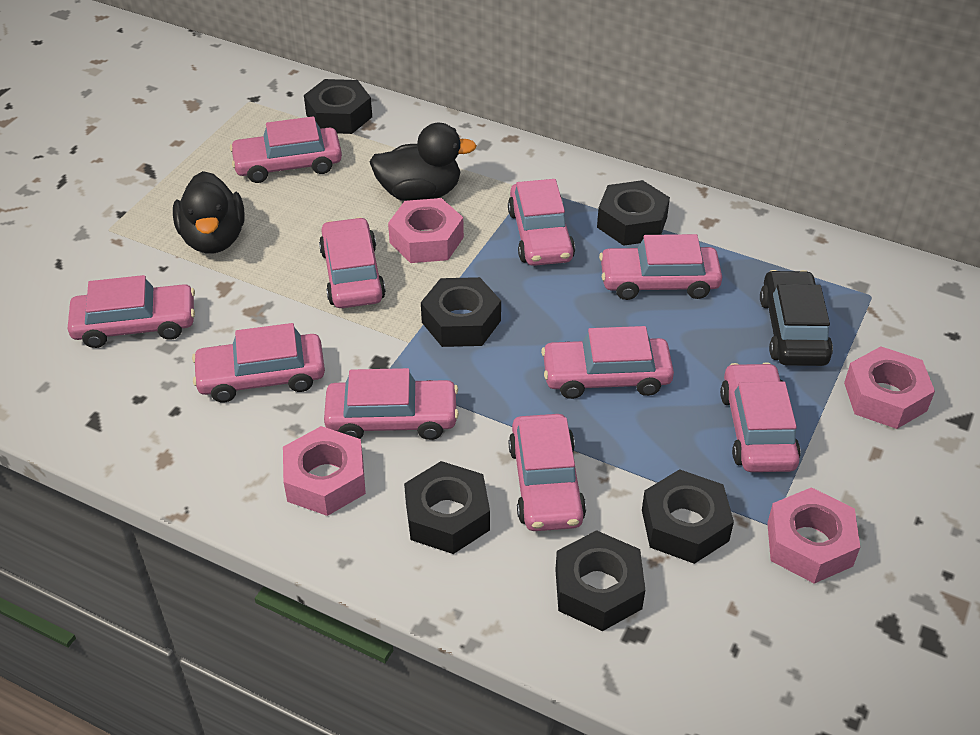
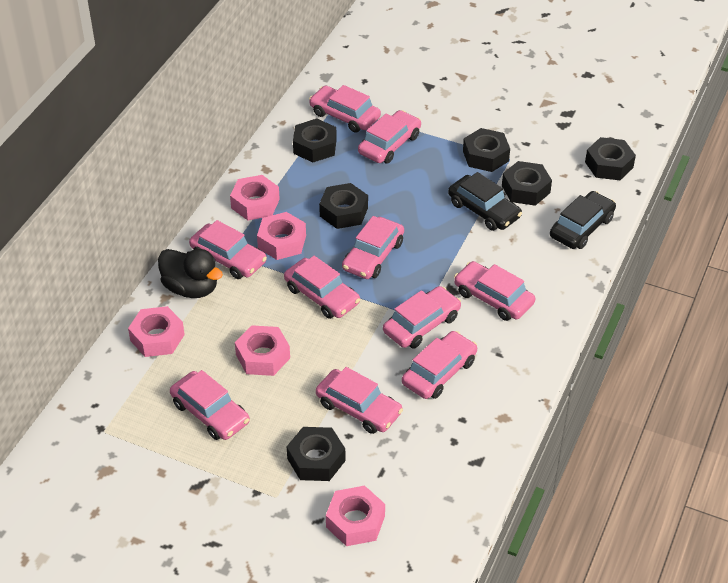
black car: 1 -> 2
black duck: 2 -> 1
pink nut: 4 -> 5

